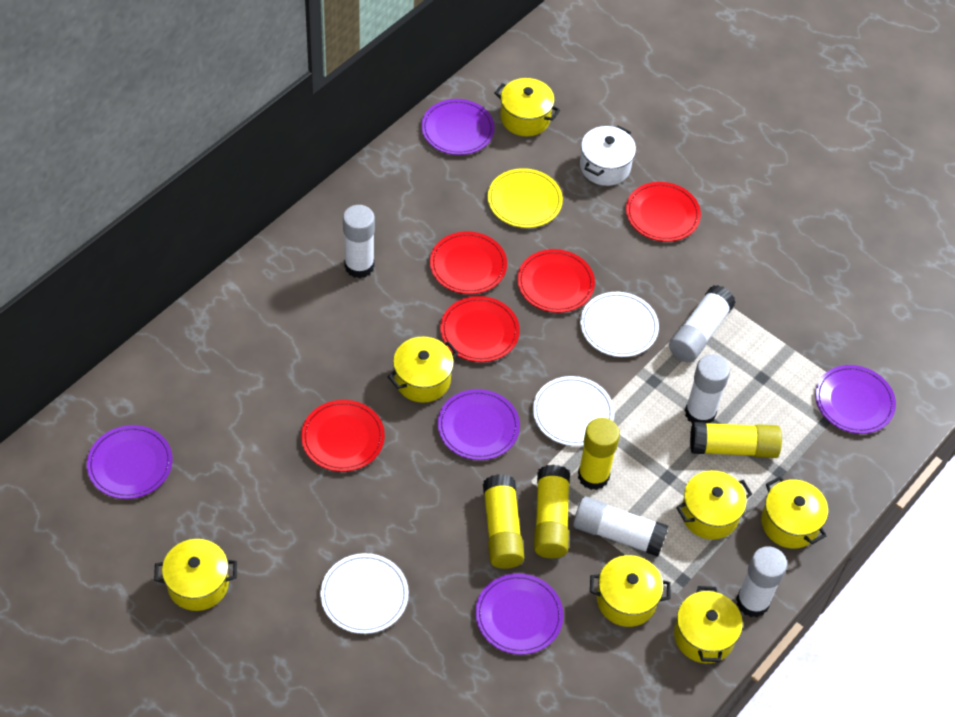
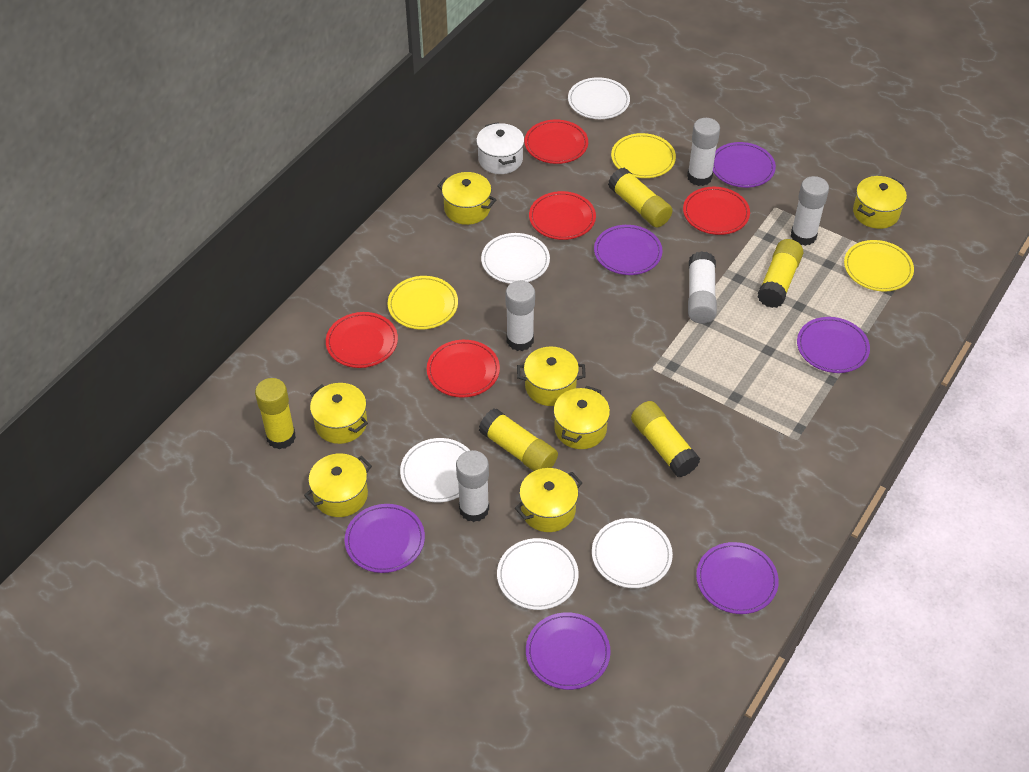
purple plate: 5 -> 6
white plate: 3 -> 5
yellow glue stick: 4 -> 5
yellow plate: 1 -> 3

